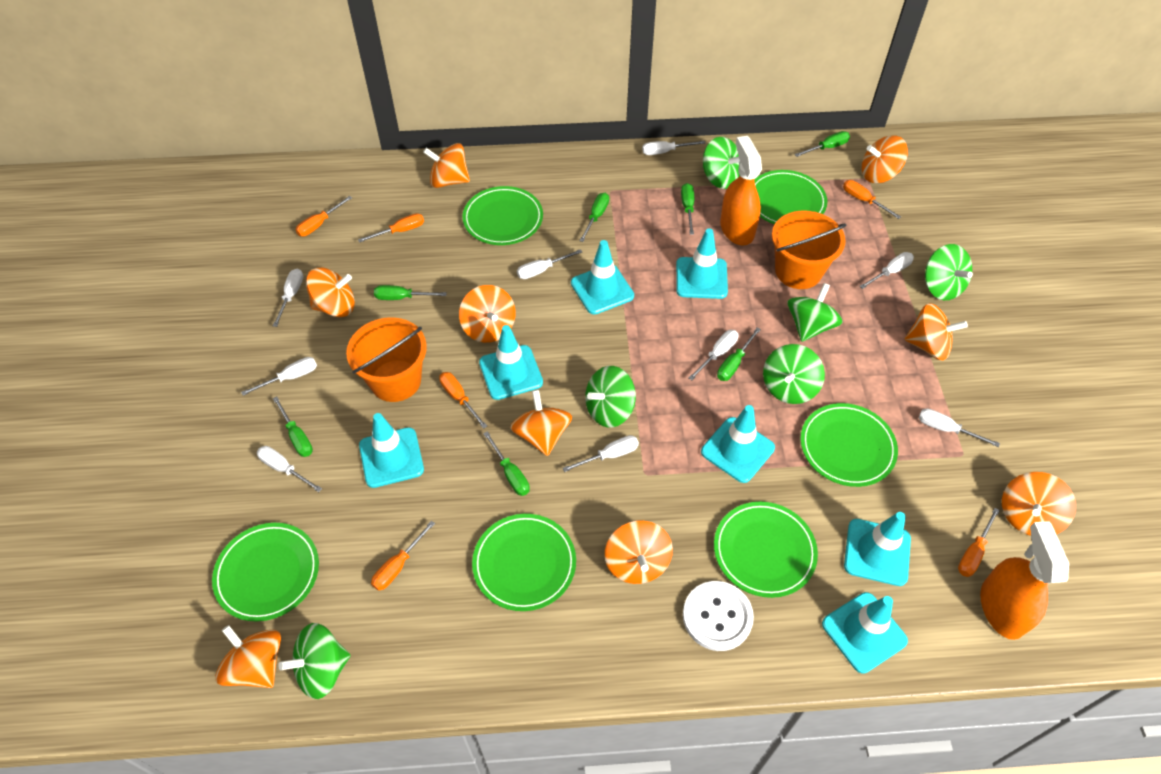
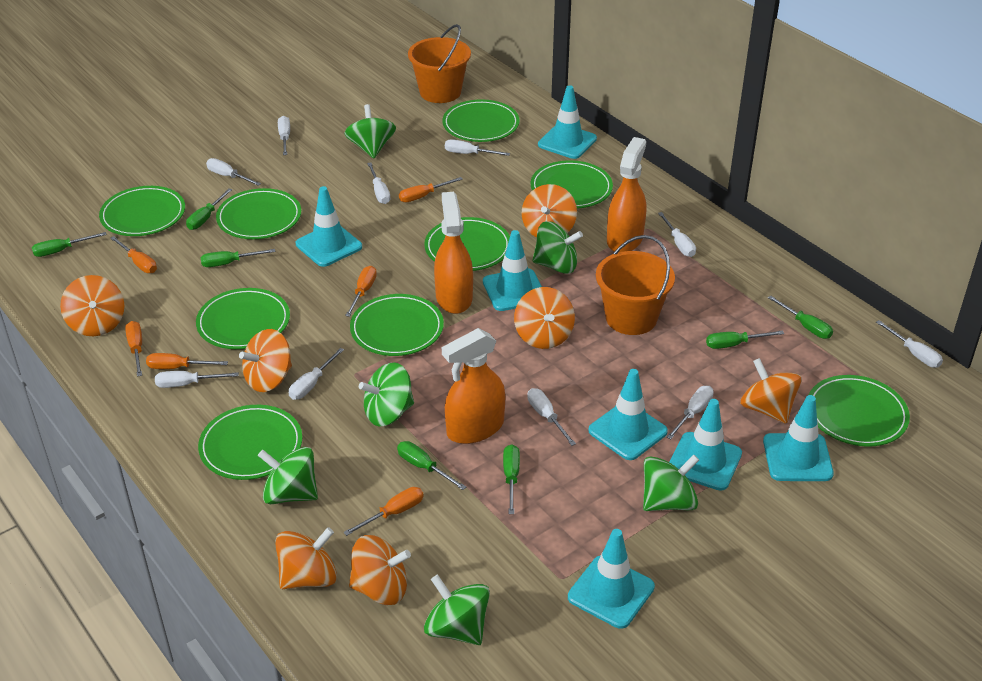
green plate: 6 -> 9
orange spinning top: 9 -> 7
orange spray bottle: 2 -> 3
white button: 1 -> 0
white screwdriver: 9 -> 10

